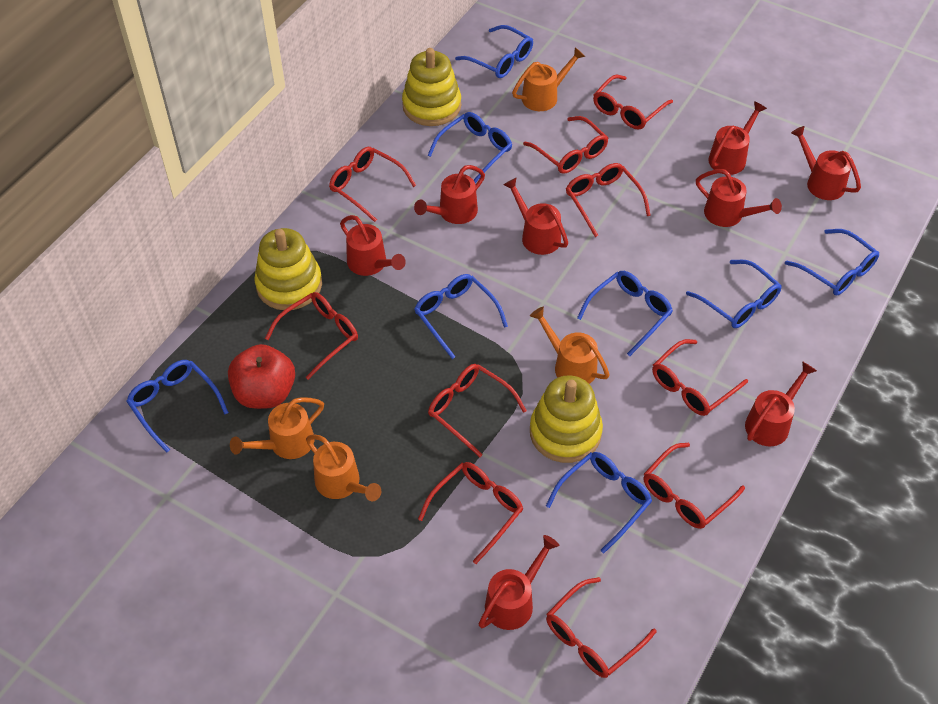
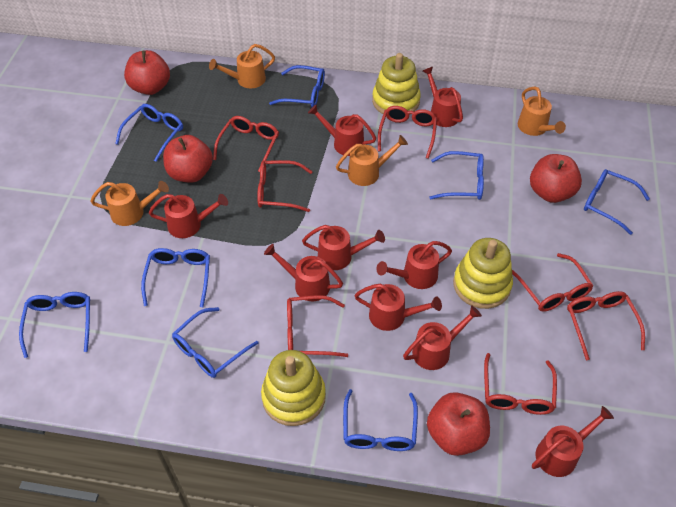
red apple: 1 -> 4
red glasses: 10 -> 7
red watering can: 8 -> 9

